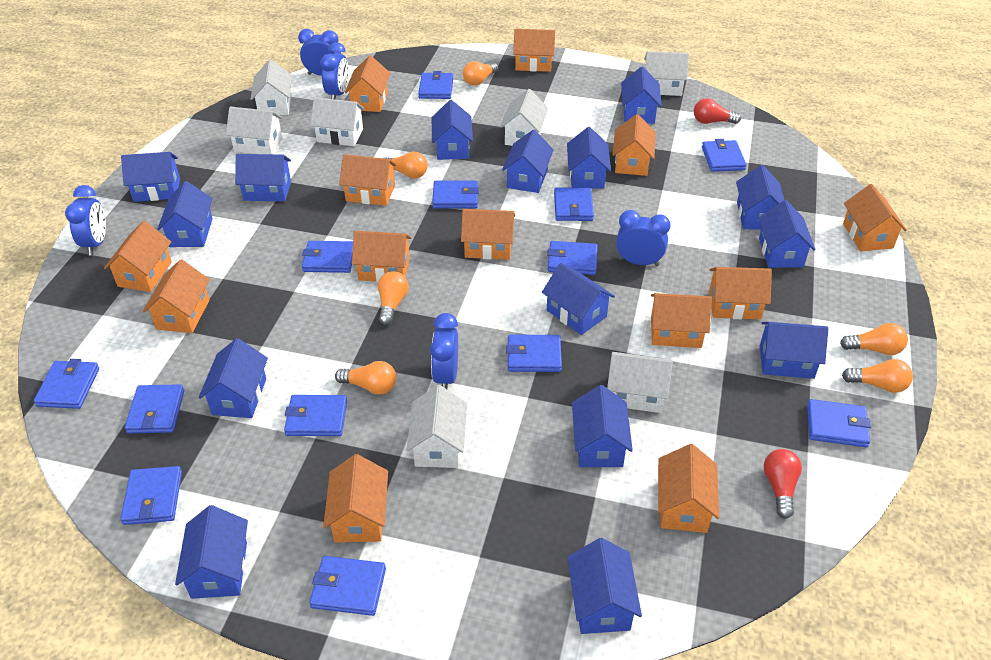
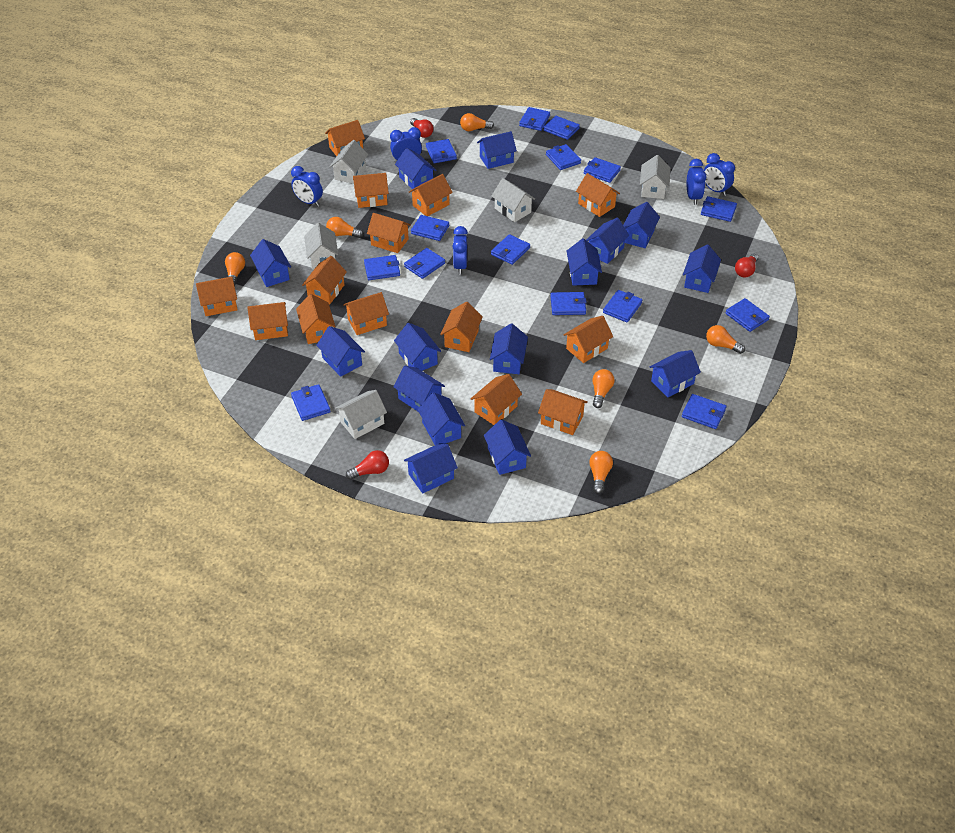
blue wallet: 13 -> 15
orange house: 13 -> 14
red light bulb: 2 -> 3
white house: 7 -> 5

